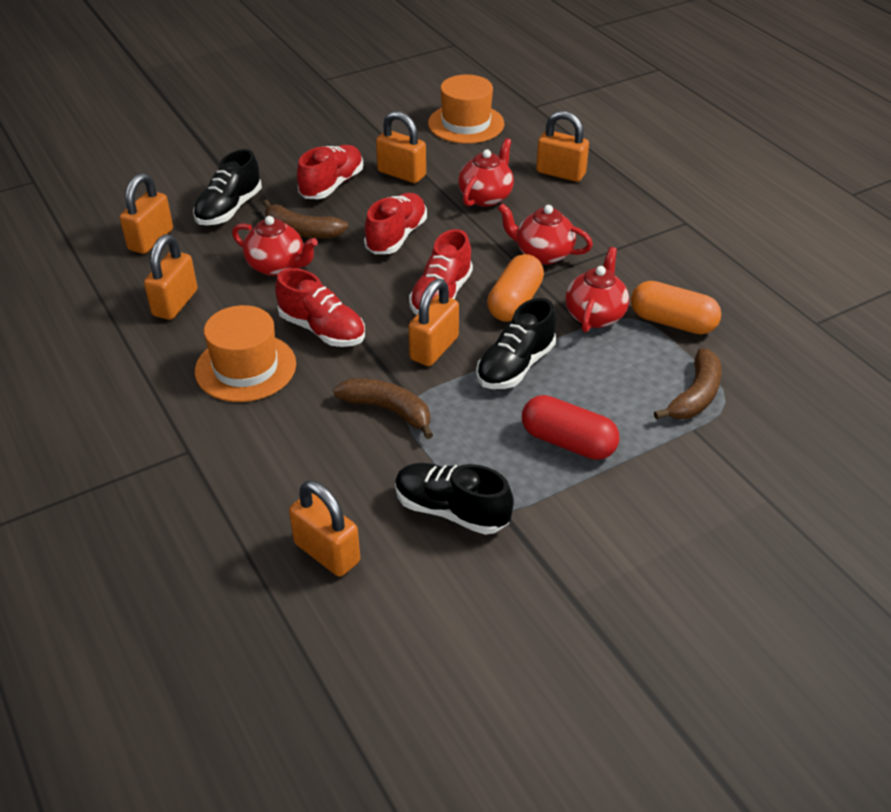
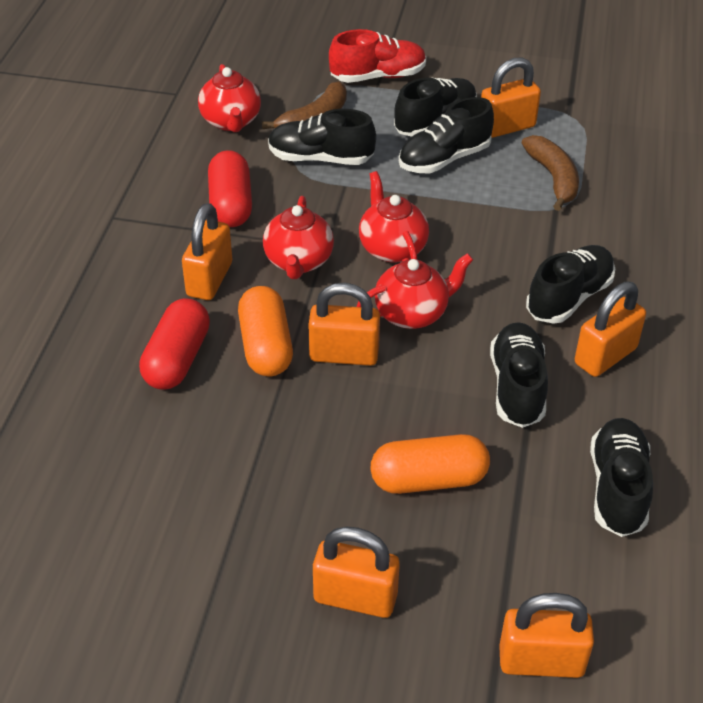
black shoe: 3 -> 6
brown banana: 3 -> 2
orange hat: 2 -> 0
red capsule: 1 -> 2
red shoe: 4 -> 1

